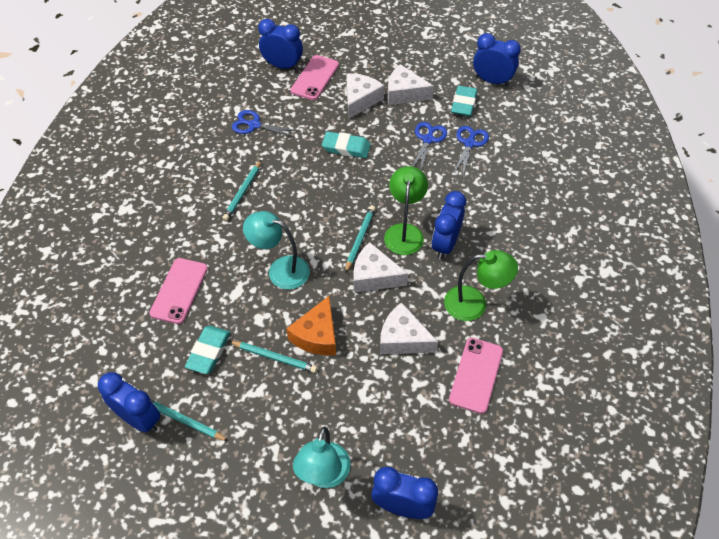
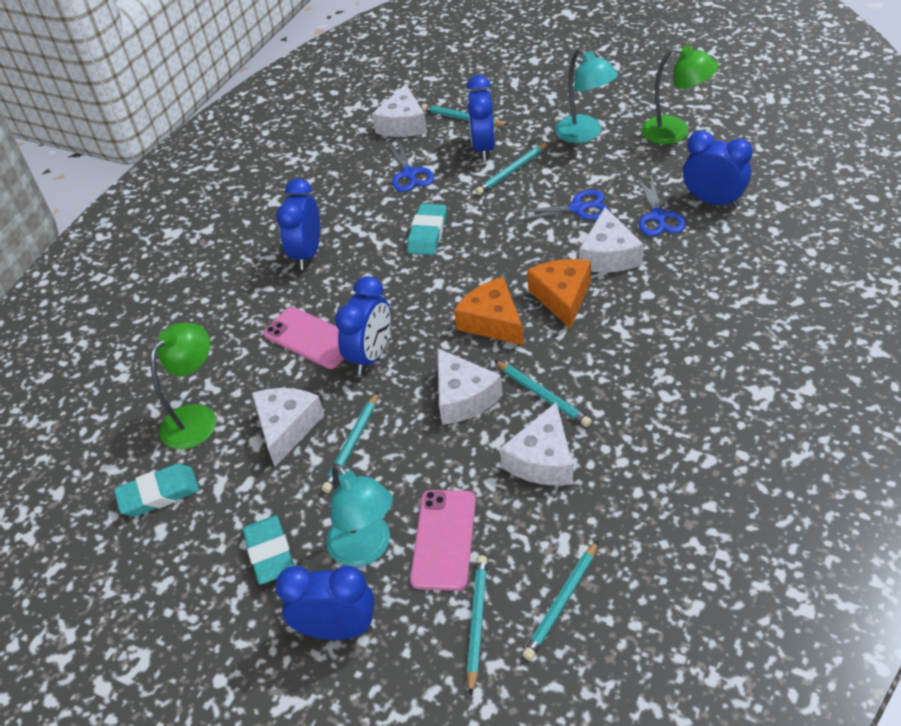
orange cheese: 1 -> 2
pink phone: 3 -> 2
turquoise pencil: 4 -> 6
white cheese: 4 -> 5

